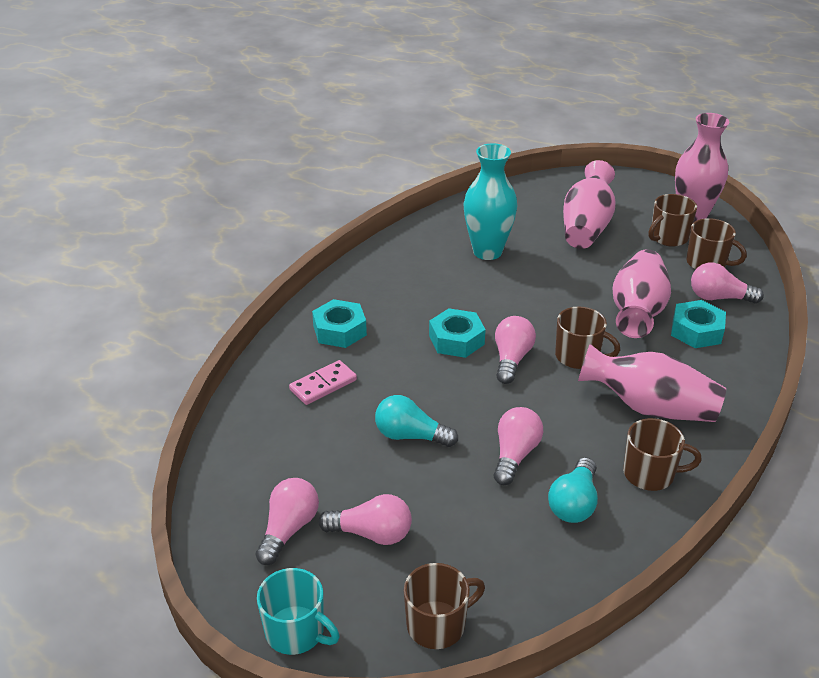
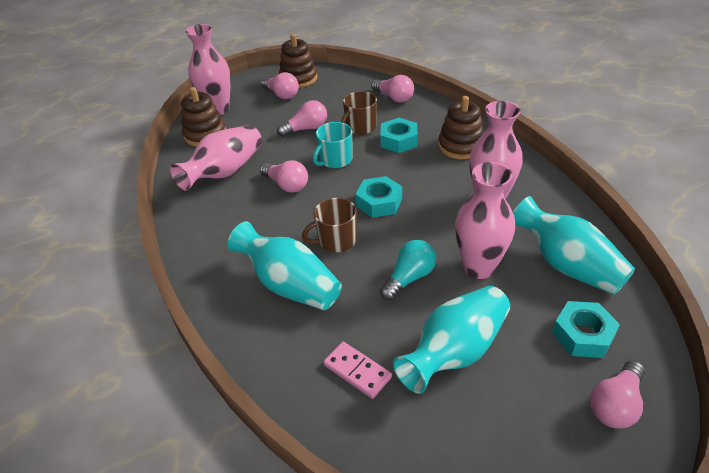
brown mug: 5 -> 2
brown stacking toy: 0 -> 3
turquoise light bulb: 2 -> 1
turquoise vase: 1 -> 3

